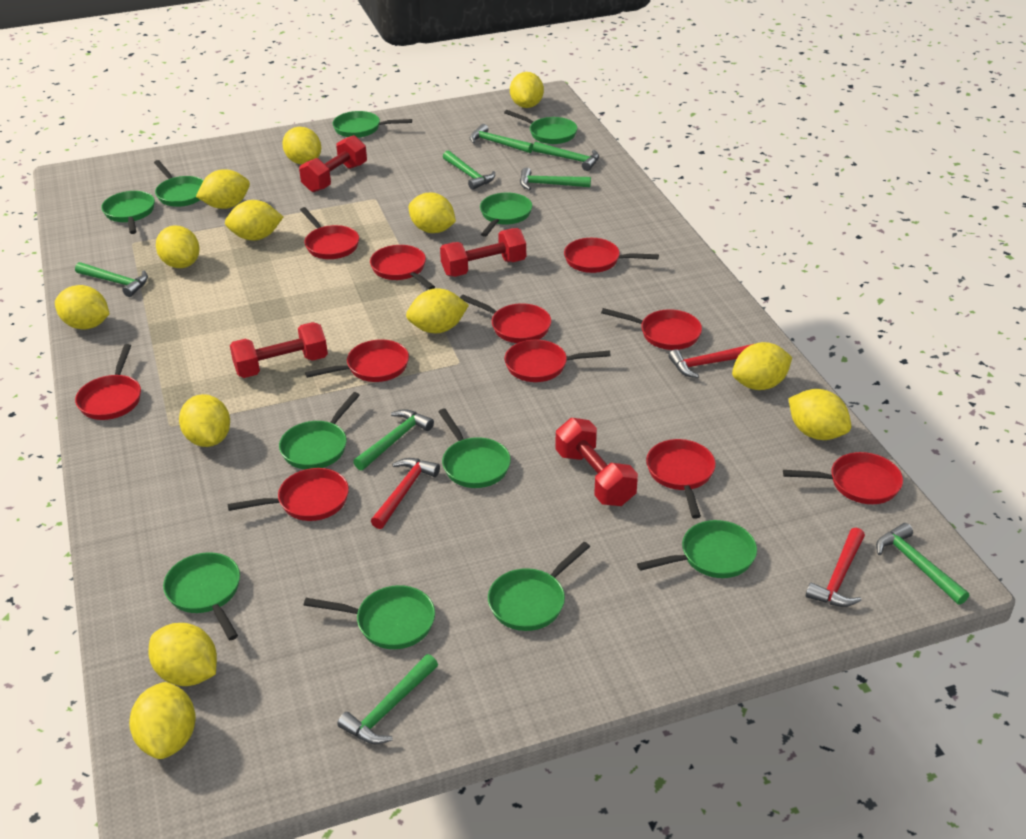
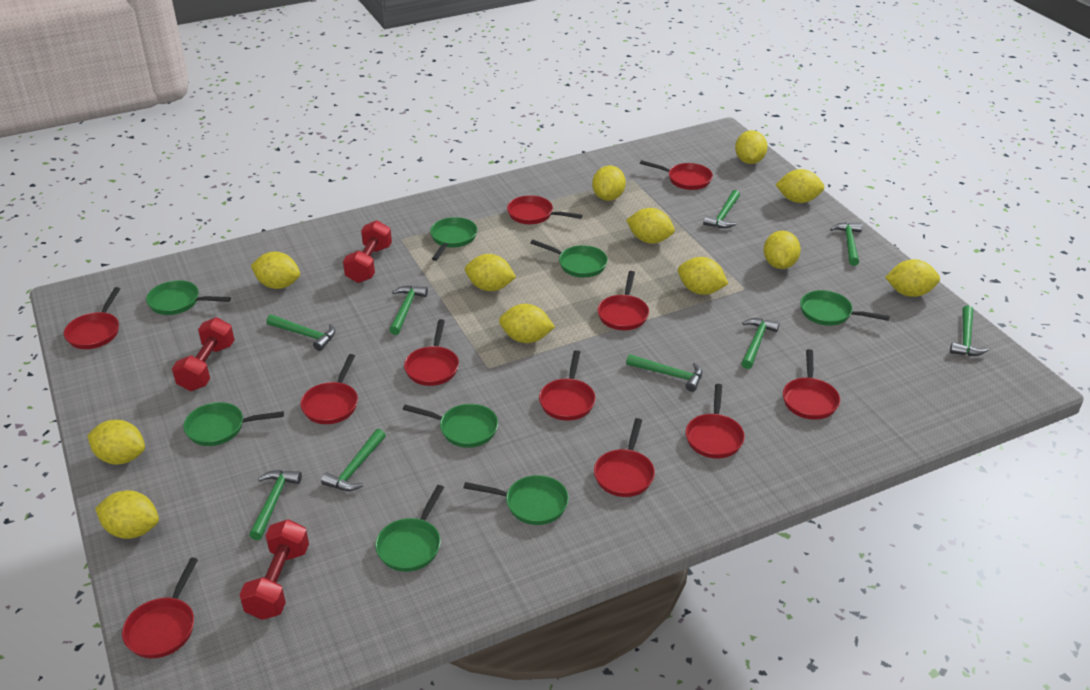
green hammer: 8 -> 9
green pan: 11 -> 8
red dumbbell: 4 -> 3
red hammer: 3 -> 0
yellow lemon: 13 -> 12

